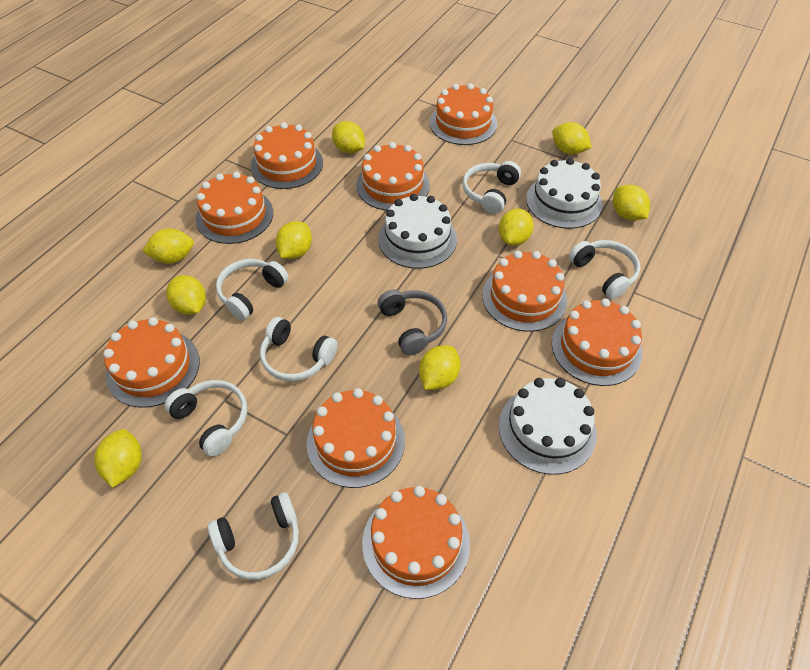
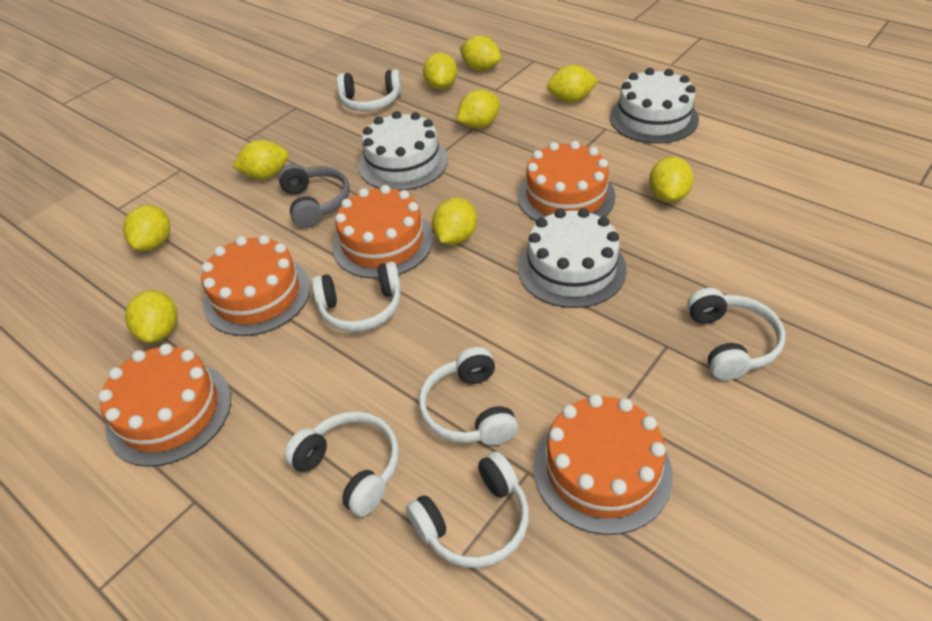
orange cake: 9 -> 5

